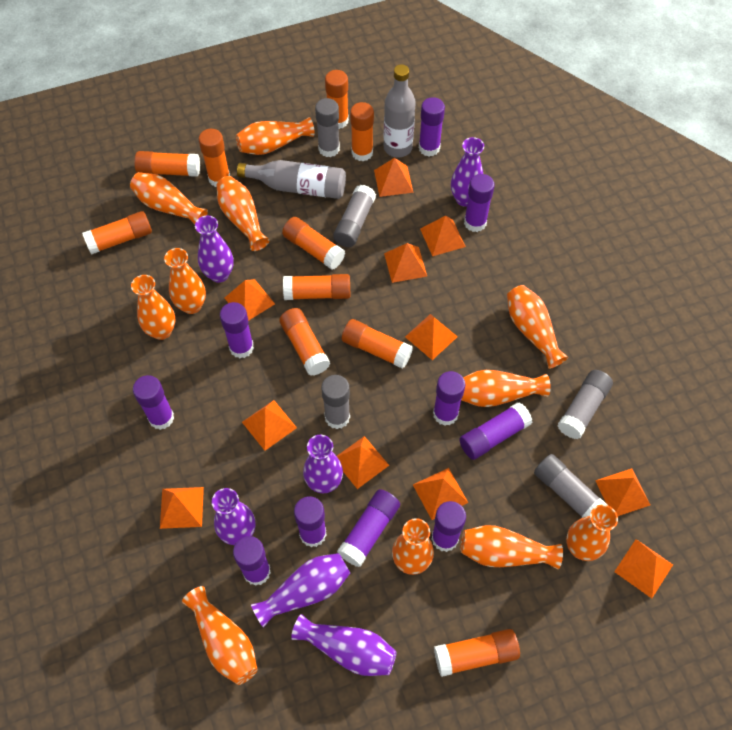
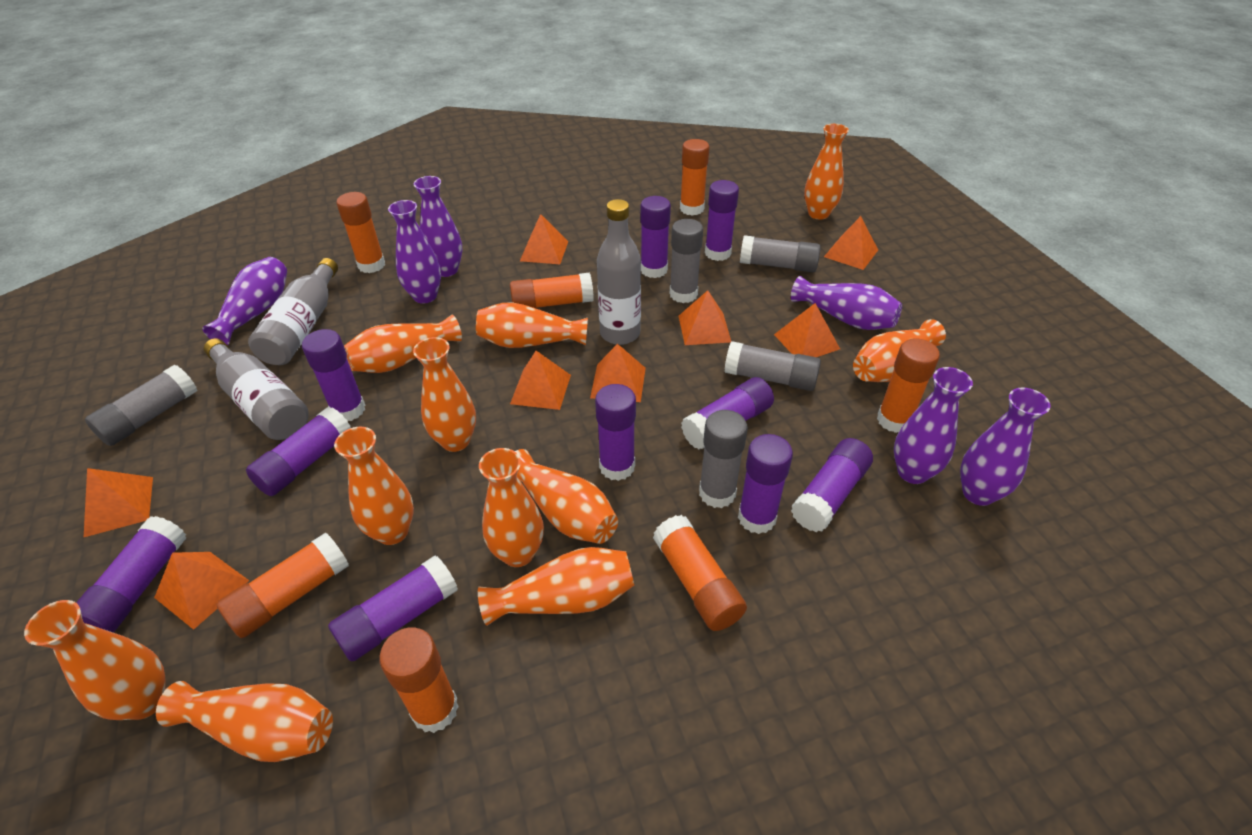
grey bottle: 2 -> 3
orange glue stick: 10 -> 7
orange pyramid: 11 -> 8

